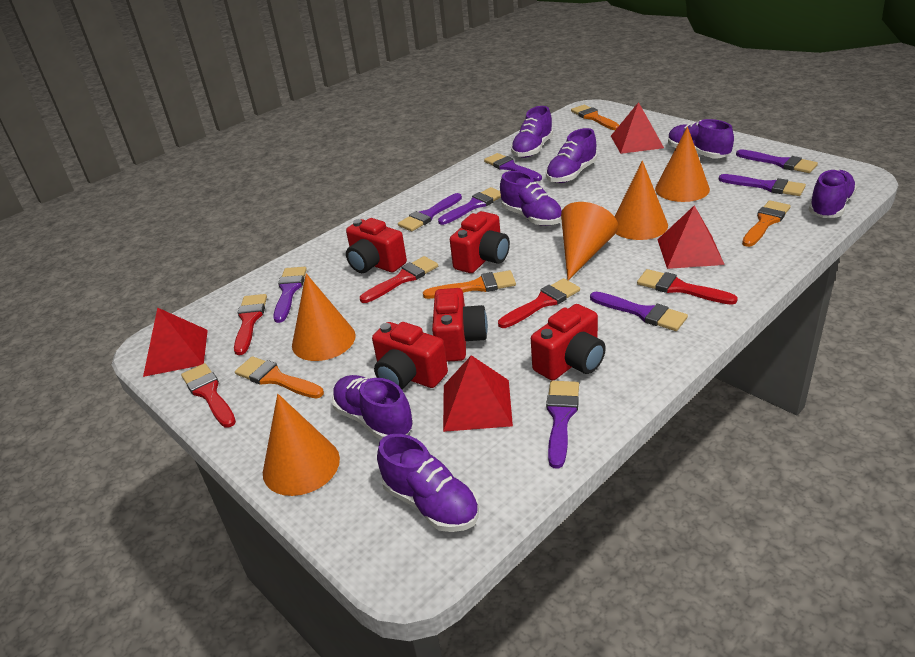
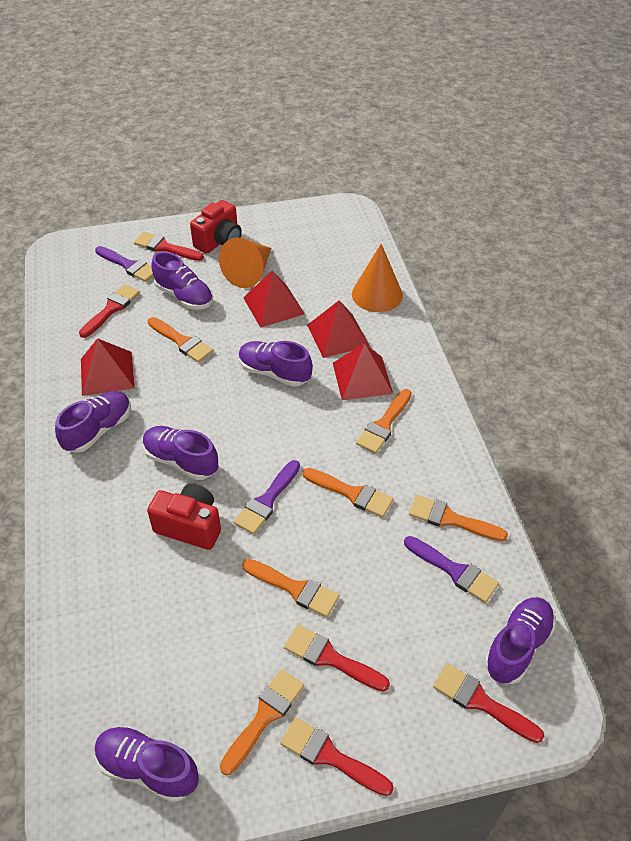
orange brush: 4 -> 6
orange cone: 5 -> 2
purple brush: 8 -> 3
purple shoe: 7 -> 6
red camera: 5 -> 2

